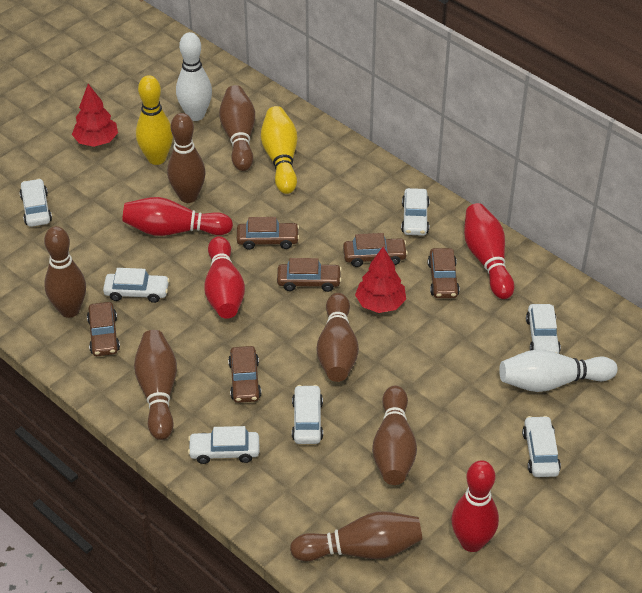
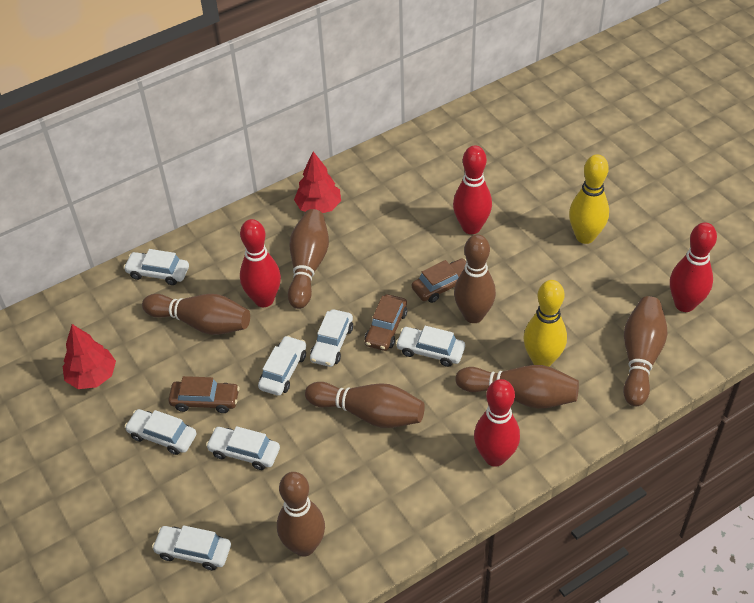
brown car: 6 -> 3
white bowling pin: 2 -> 0

